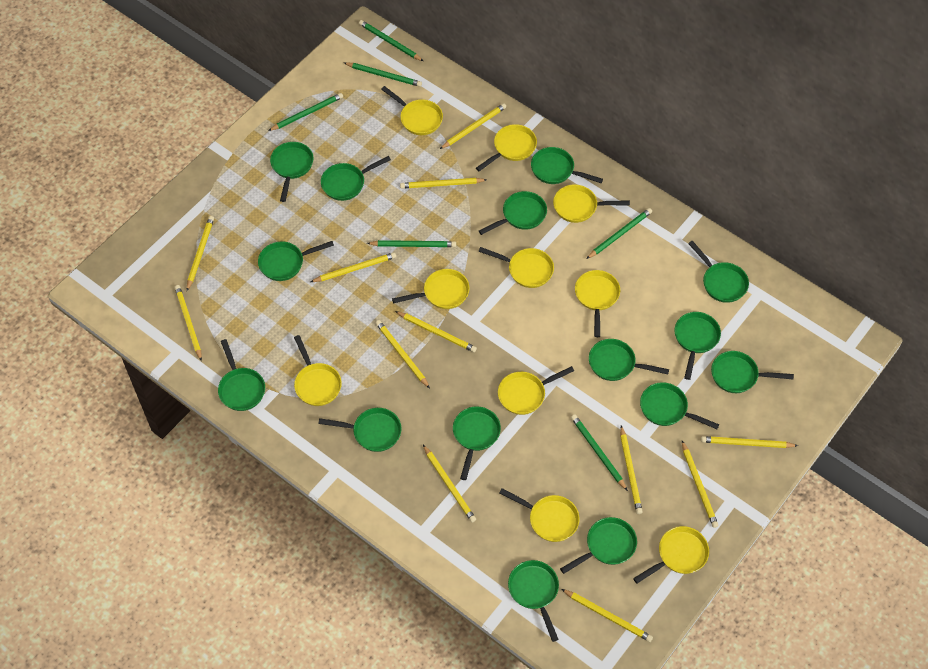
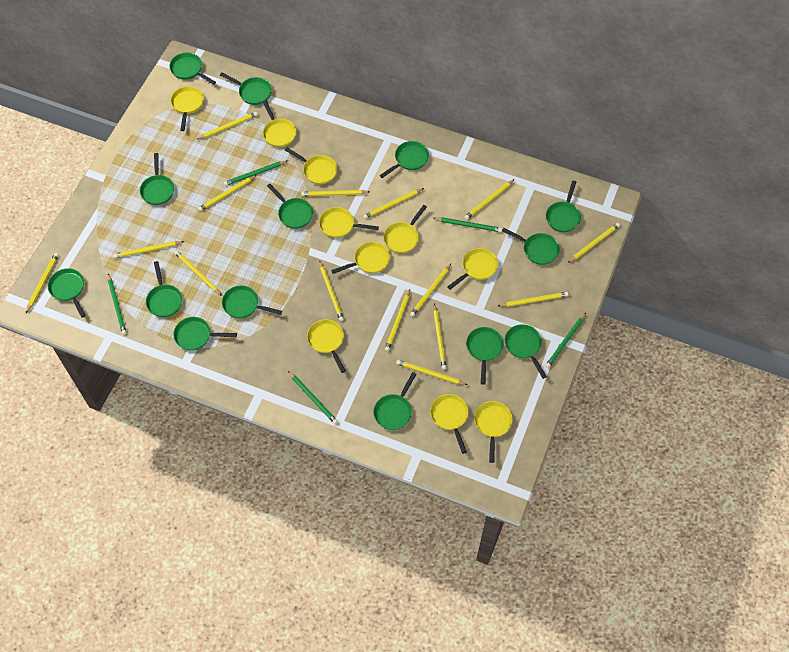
green pan: 15 -> 14
green pencil: 6 -> 5
yellow pencil: 12 -> 15

